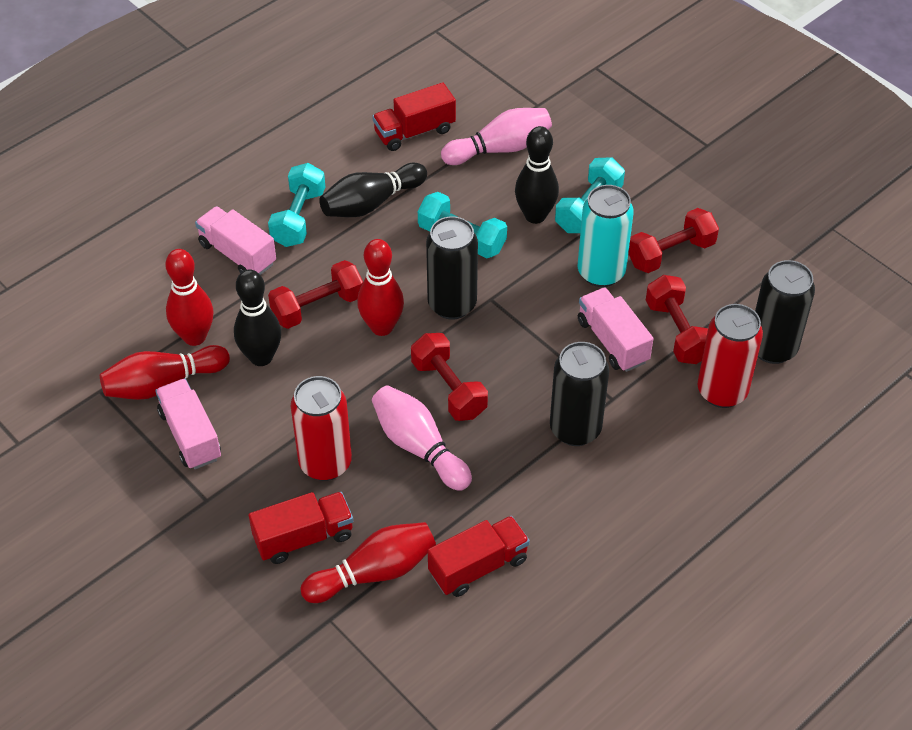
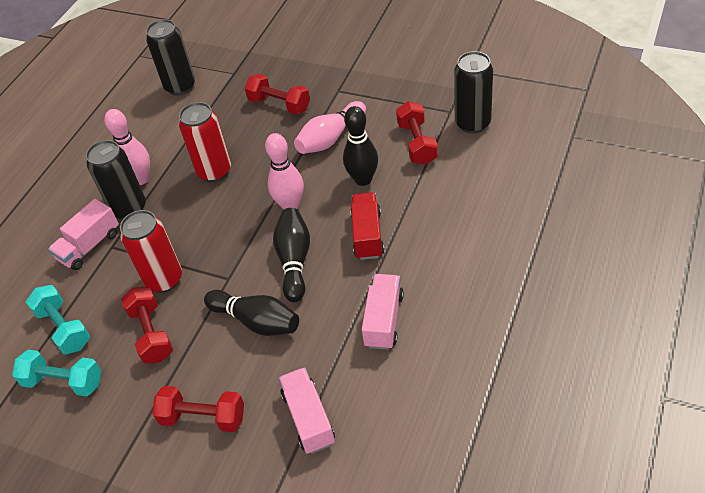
pink bowling pin: 2 -> 3
red bowling pin: 4 -> 0
red truck: 3 -> 1
turquoise can: 1 -> 0
turquoise dumbbell: 3 -> 2

